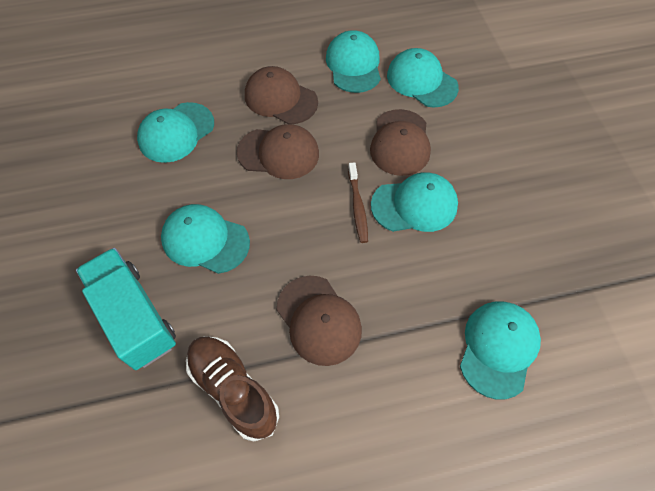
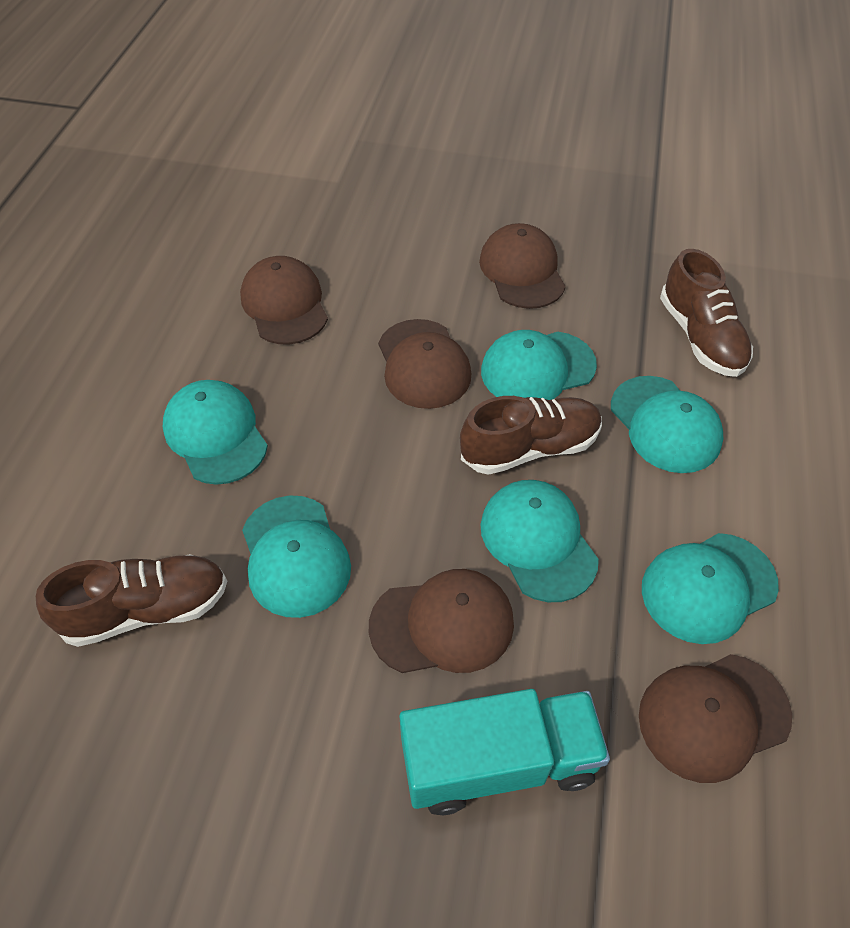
brown cap: 4 -> 5
brown shoe: 1 -> 3
brown toothbrush: 1 -> 0

